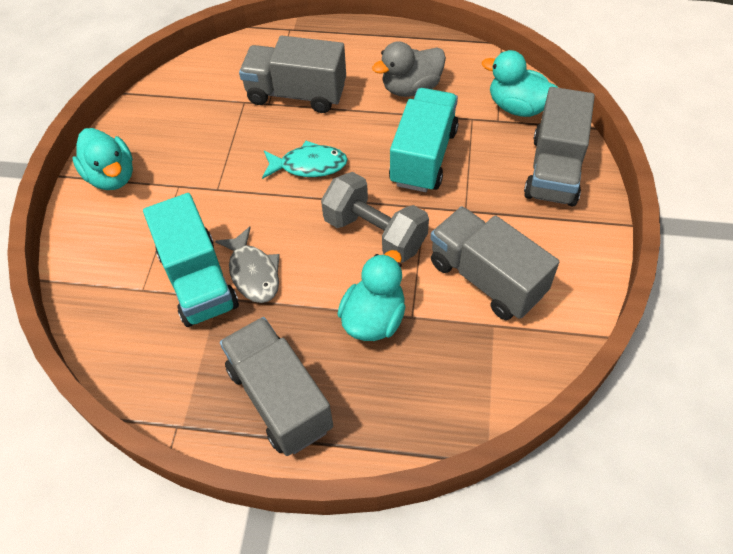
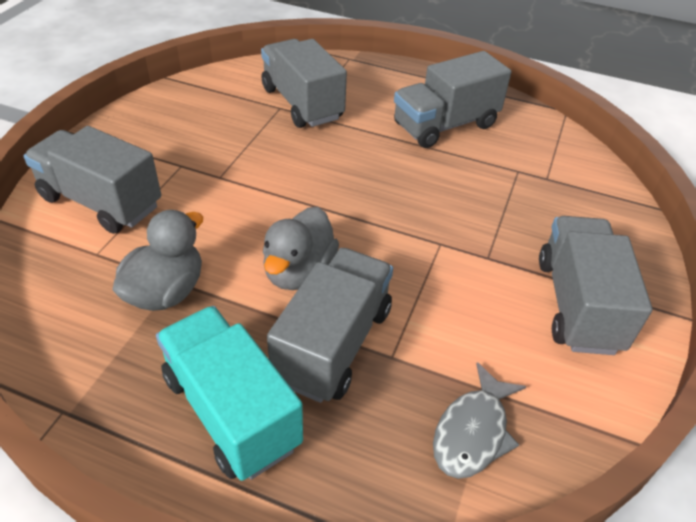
grey duck: 1 -> 2
grey dumbbell: 1 -> 0
grey truck: 4 -> 5
turquoise duck: 3 -> 0
turquoise fish: 1 -> 0
turquoise truck: 2 -> 1

